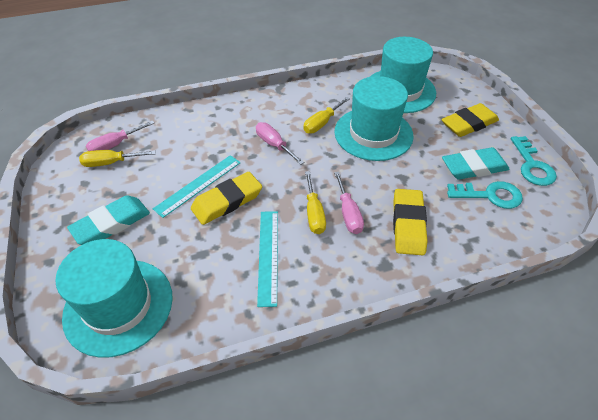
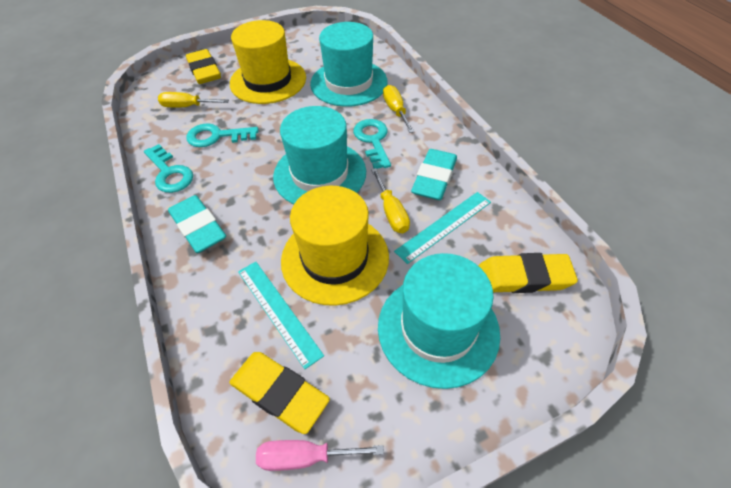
pink screwdriver: 3 -> 1
turquoise key: 2 -> 3
yellow hat: 0 -> 2

